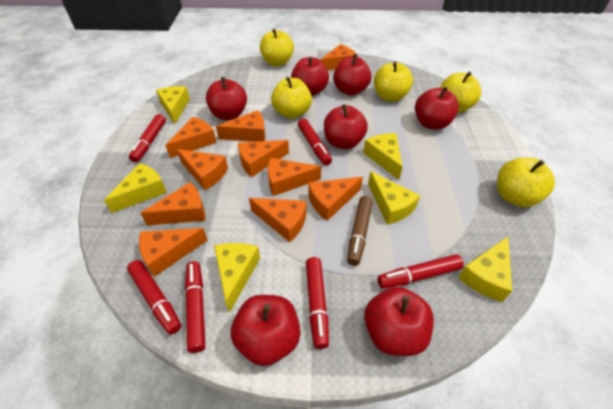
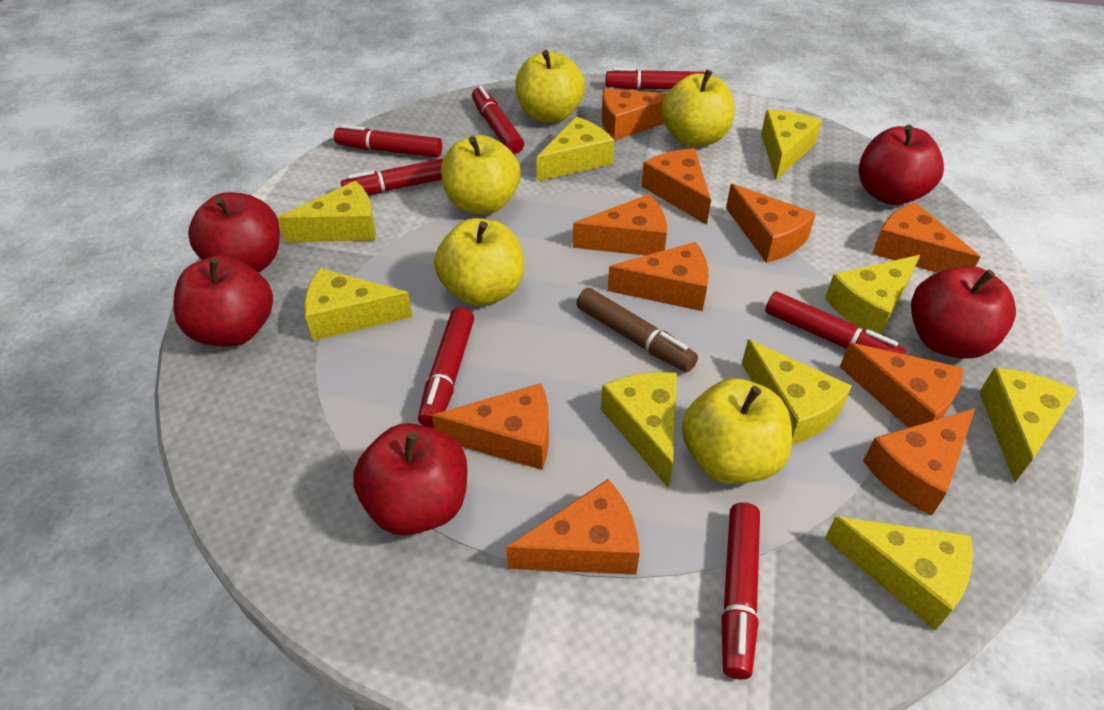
red apple: 7 -> 5
red marker: 6 -> 7
yellow cheese: 6 -> 9

